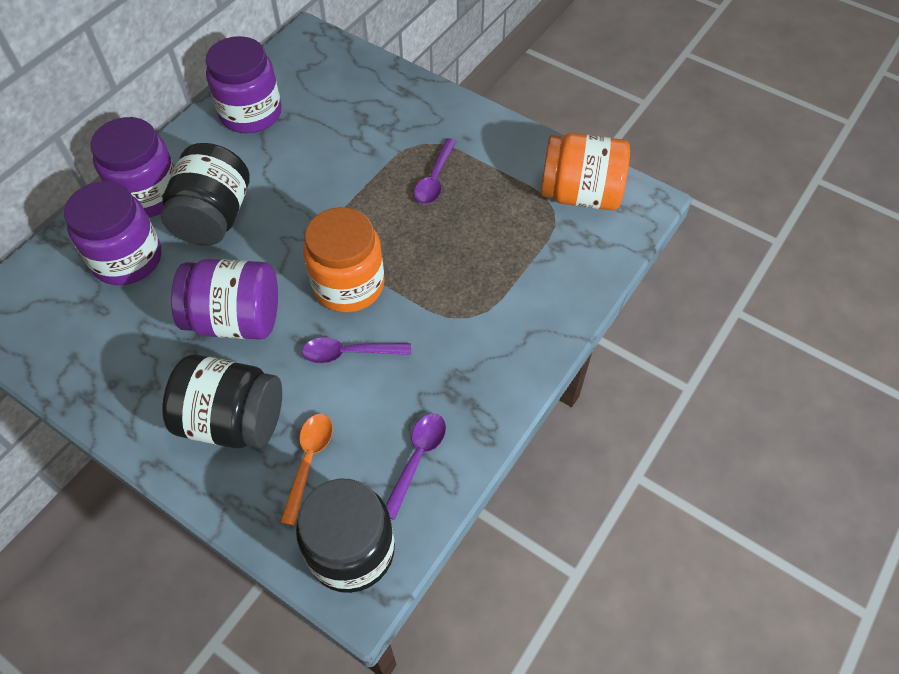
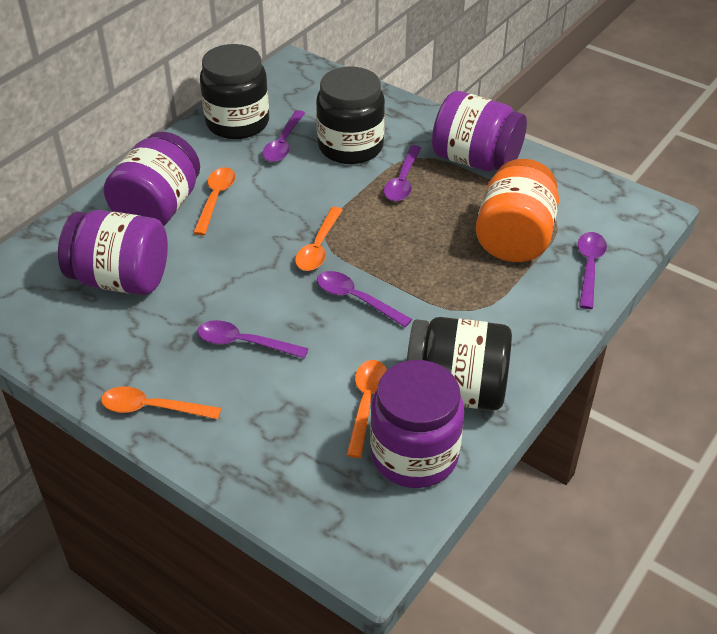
orange jar: 2 -> 1
orange spoon: 1 -> 4
purple spoon: 3 -> 5

